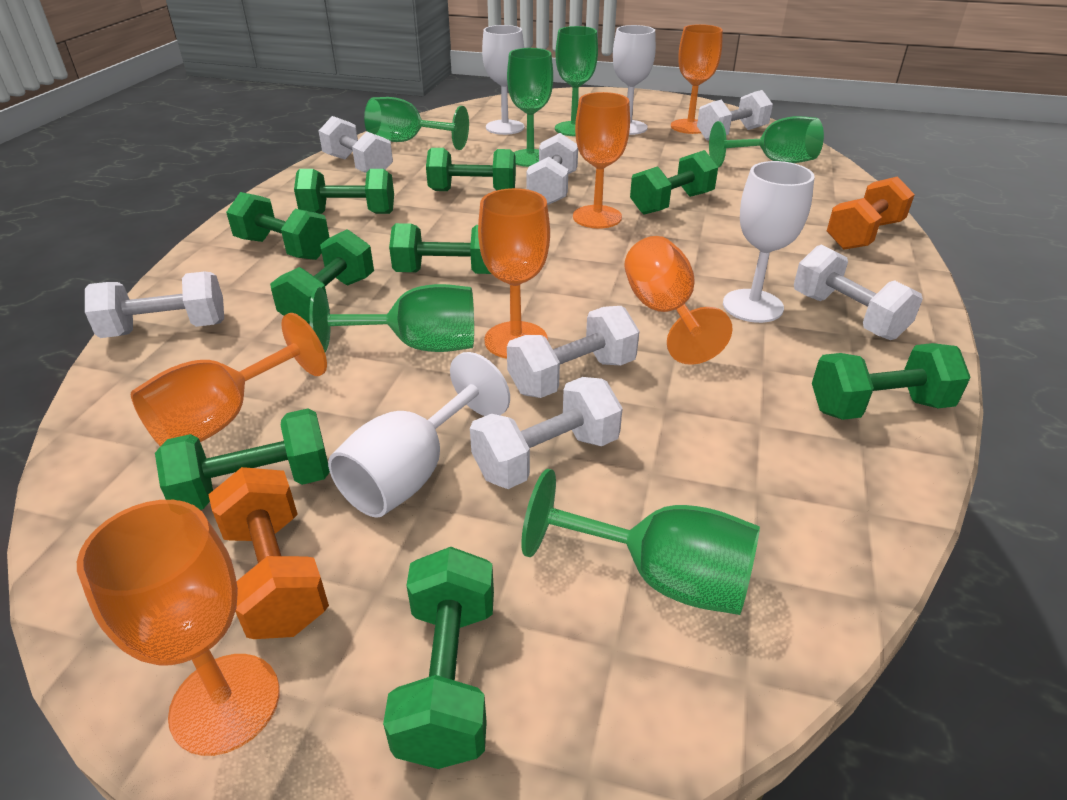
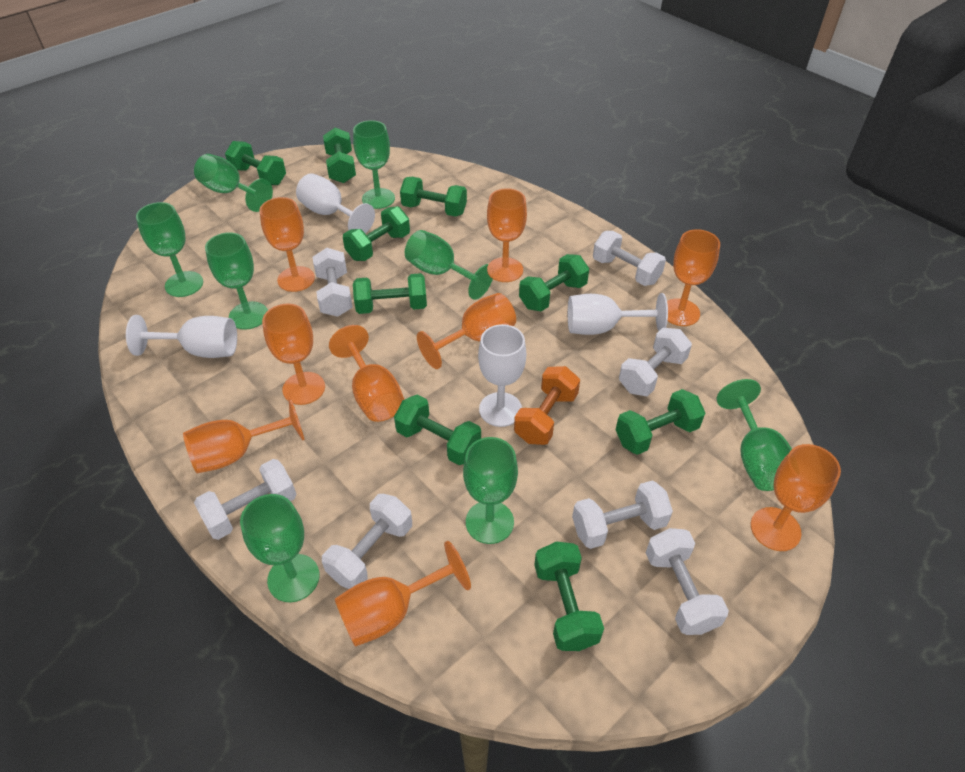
green goblet: 6 -> 8
orange dumbbell: 2 -> 1
orange goblet: 6 -> 9

